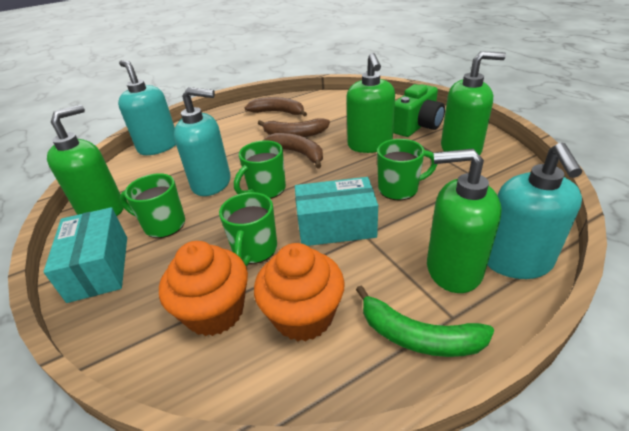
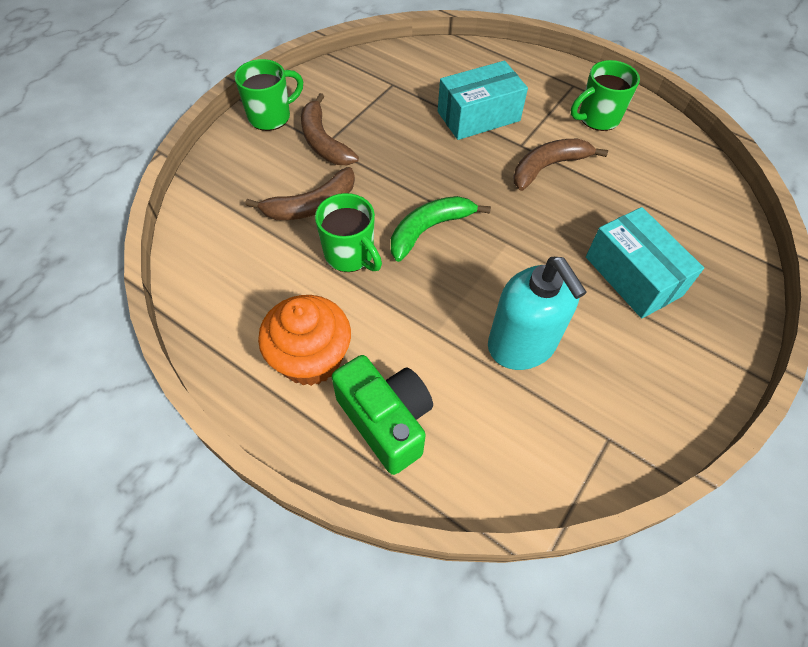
green mug: 4 -> 3
green soap dispenser: 4 -> 0
orange cupcake: 2 -> 1
turquoise soap dispenser: 3 -> 1

